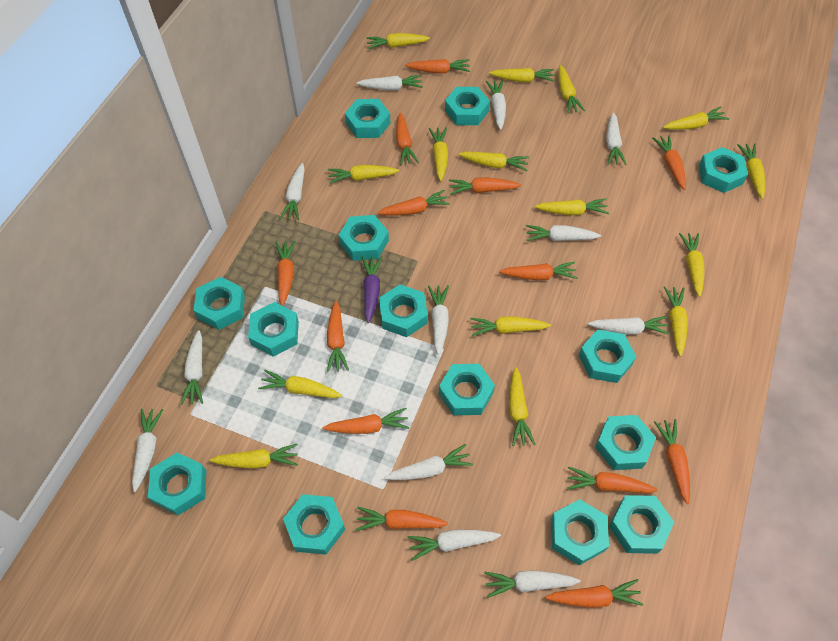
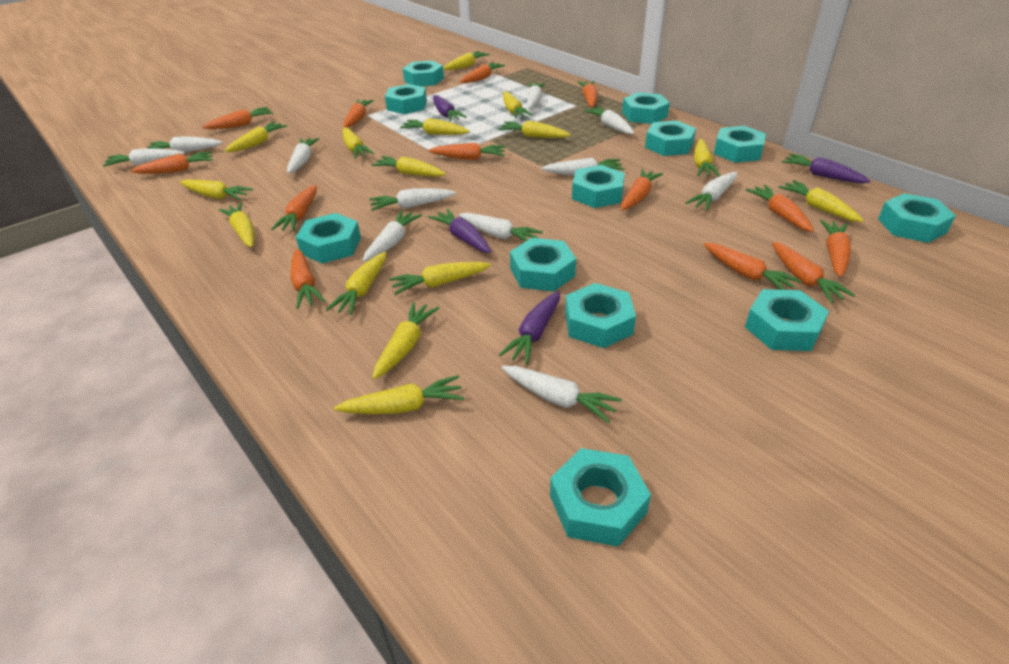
purple carrot: 1 -> 4
turquoise nut: 14 -> 12
white carrot: 12 -> 11

